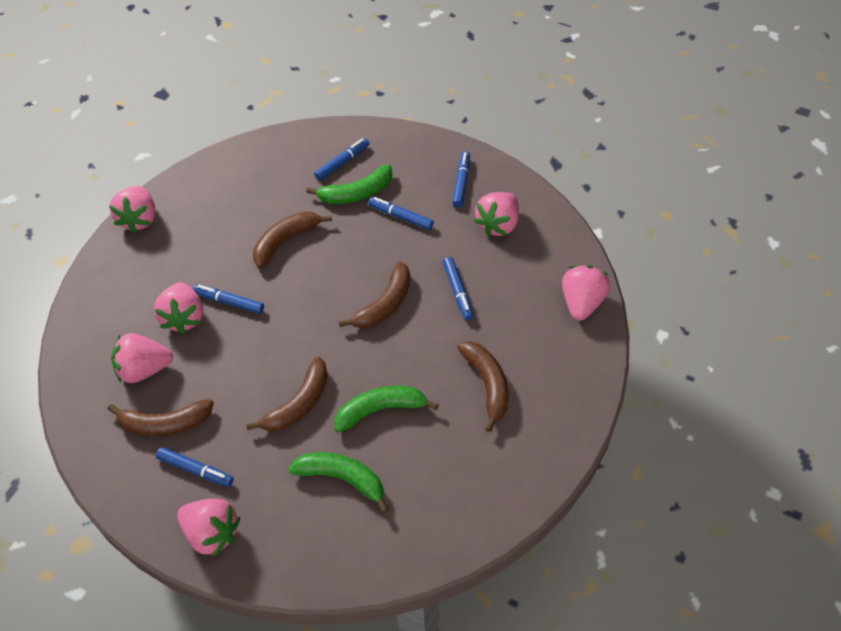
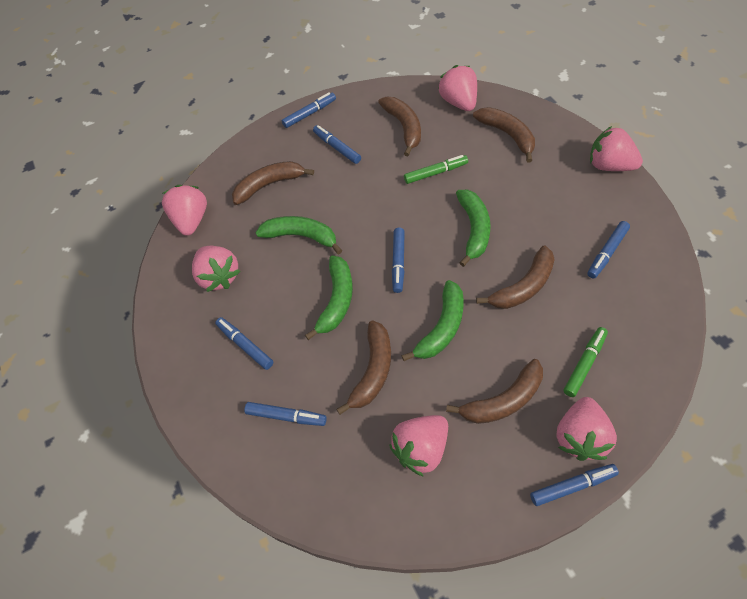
blue marker: 6 -> 7
brown banana: 5 -> 6
green banana: 3 -> 4
green marker: 0 -> 2

